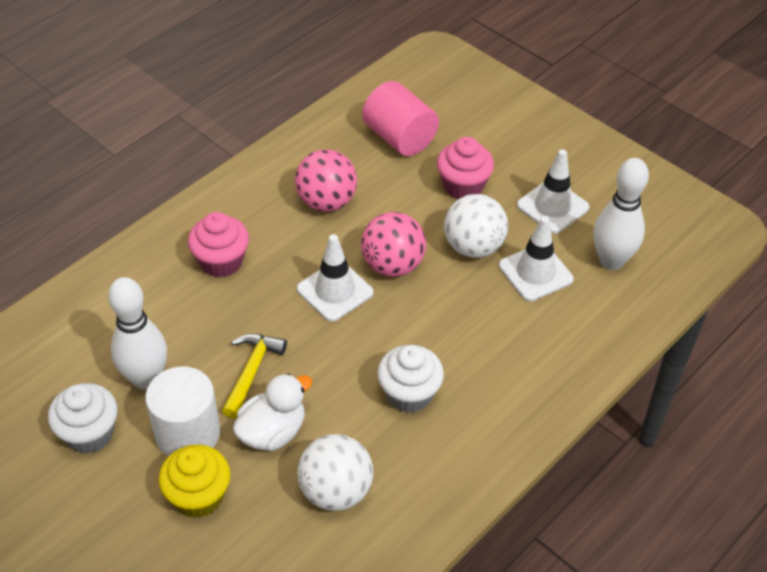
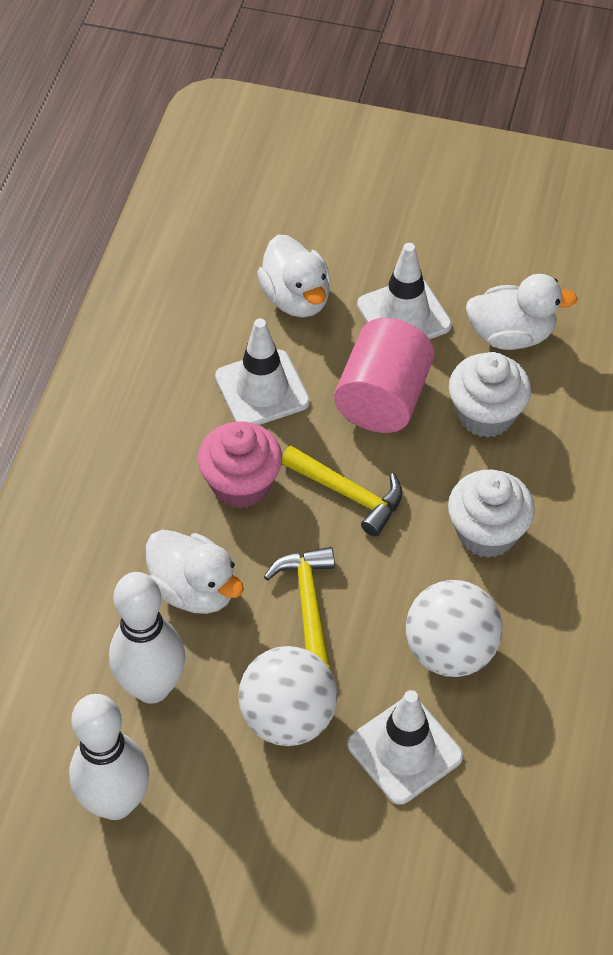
pink ball: 2 -> 0
pink cupcake: 2 -> 1
white cylinder: 1 -> 0
white duck: 1 -> 3
yellow cupcake: 1 -> 0
yellow hammer: 1 -> 2

